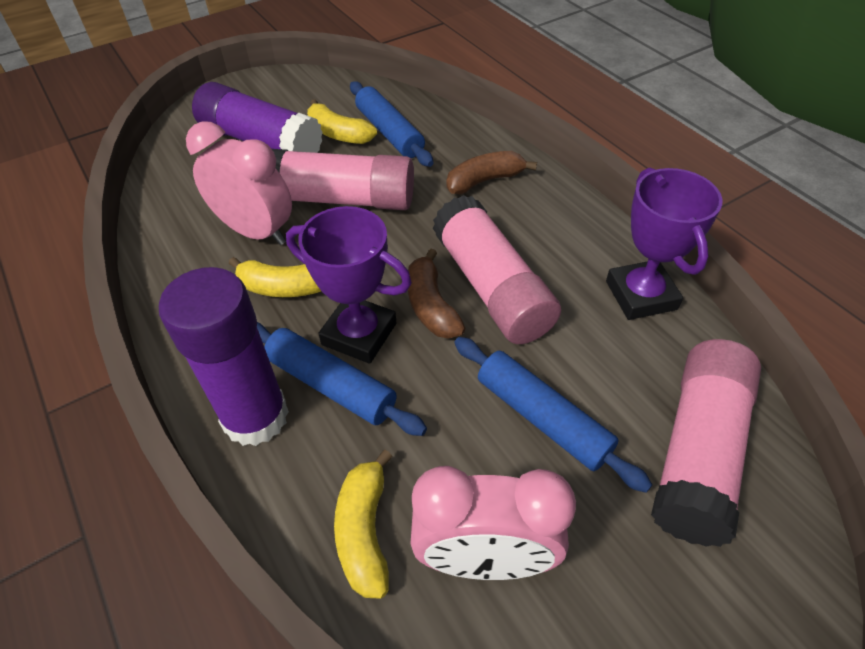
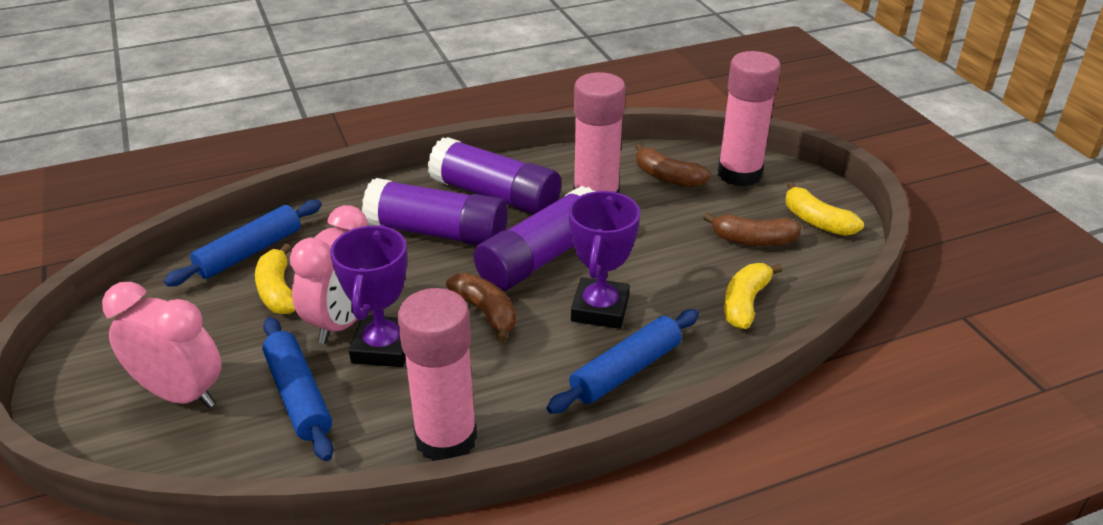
brown banana: 2 -> 3
purple glue stick: 2 -> 3

